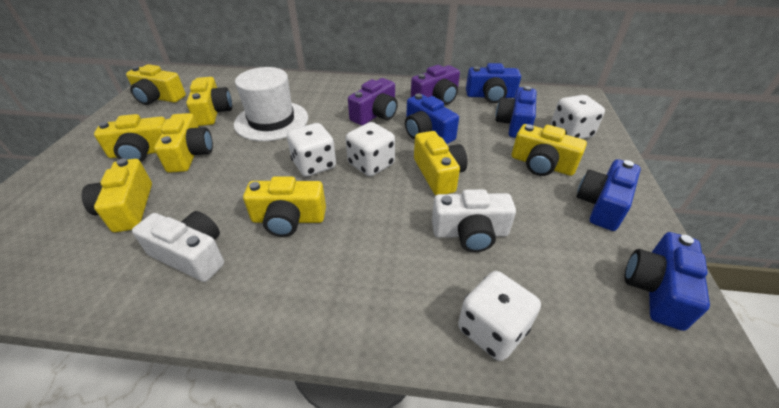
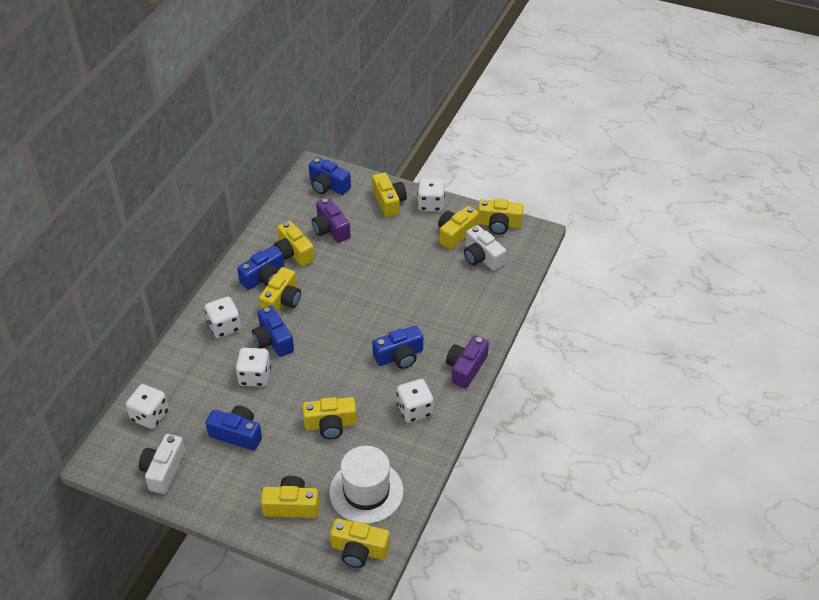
white dice: 4 -> 5

